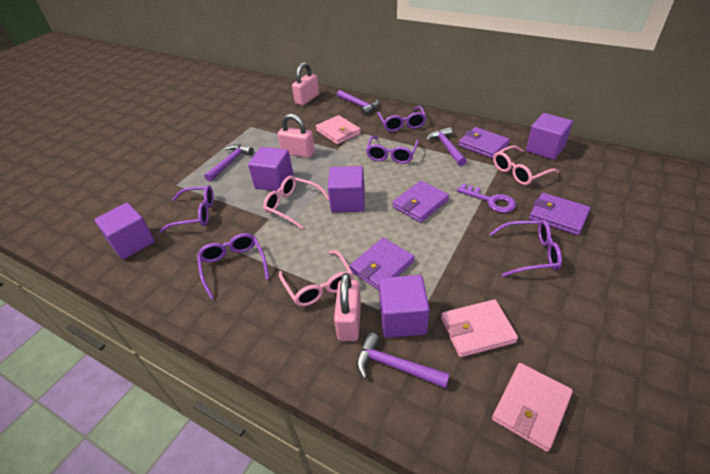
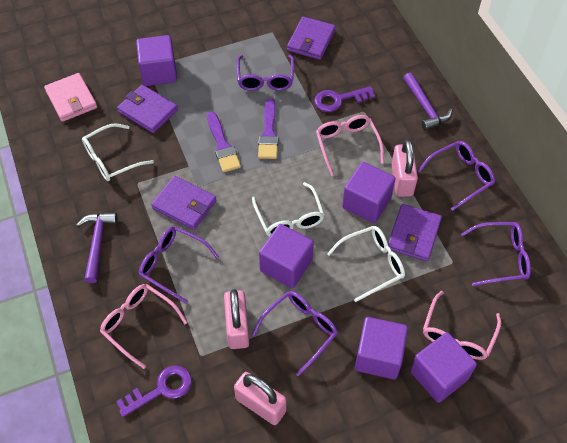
pink wallet: 3 -> 1
purple brush: 0 -> 2
purple hammer: 4 -> 2
purple key: 1 -> 2
white glasses: 0 -> 3

